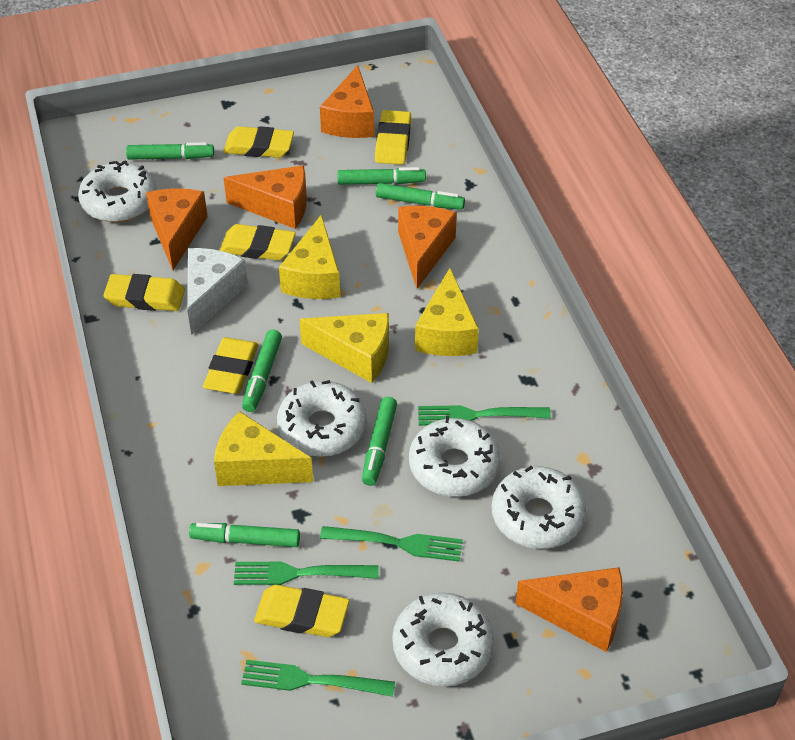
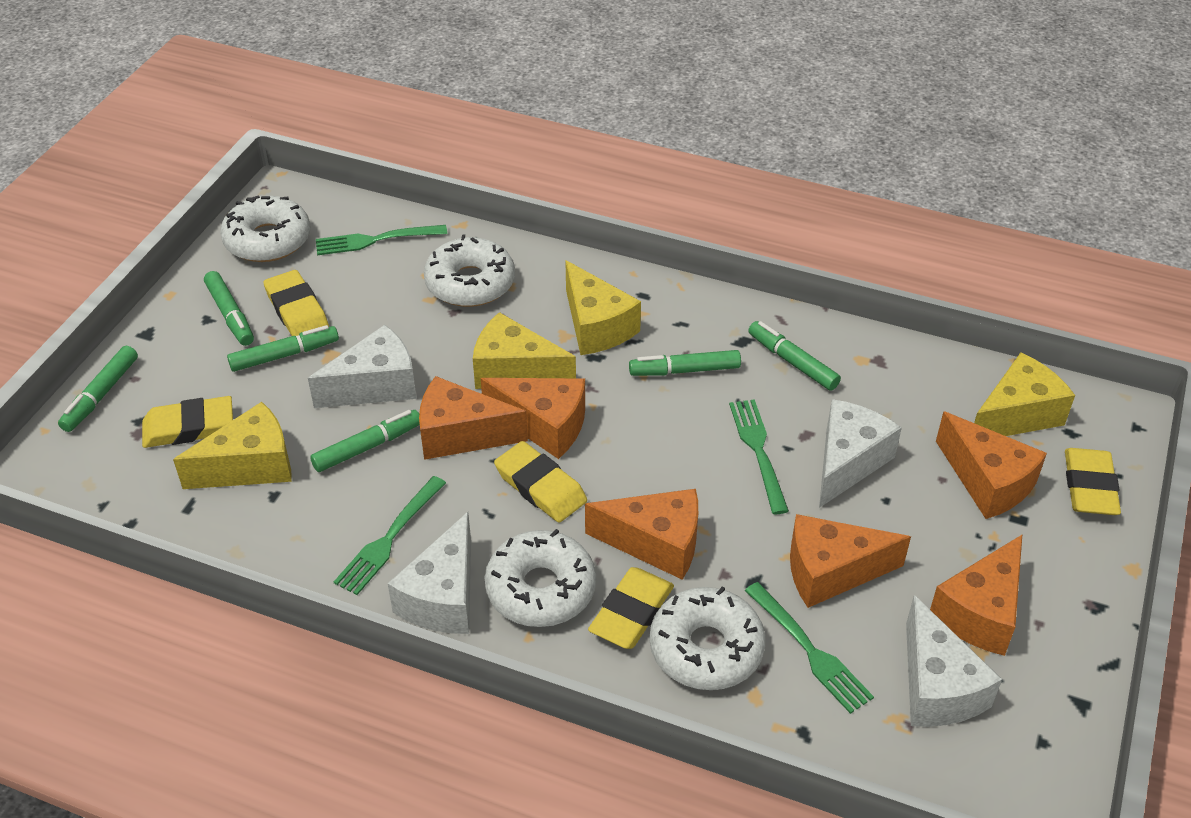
orange cheese: 5 -> 6
white cheese: 1 -> 4
white donut: 5 -> 4
yellow eraser: 6 -> 5

